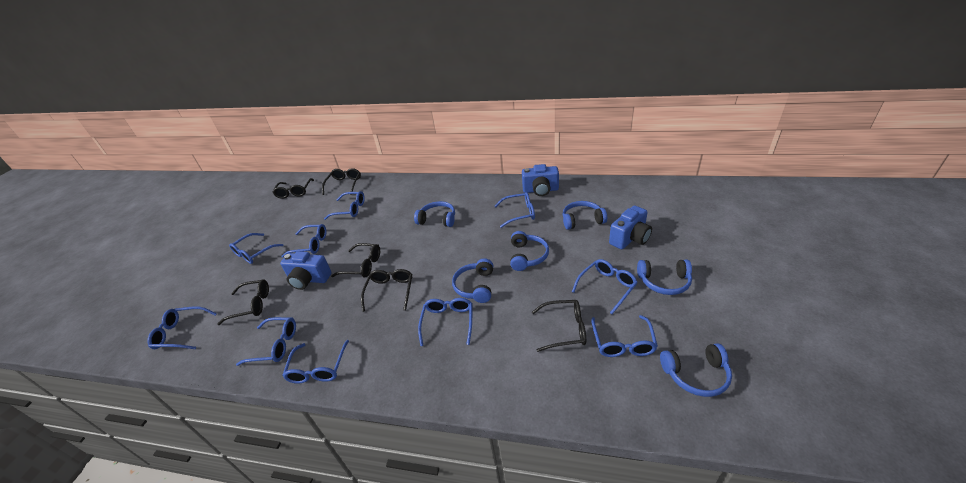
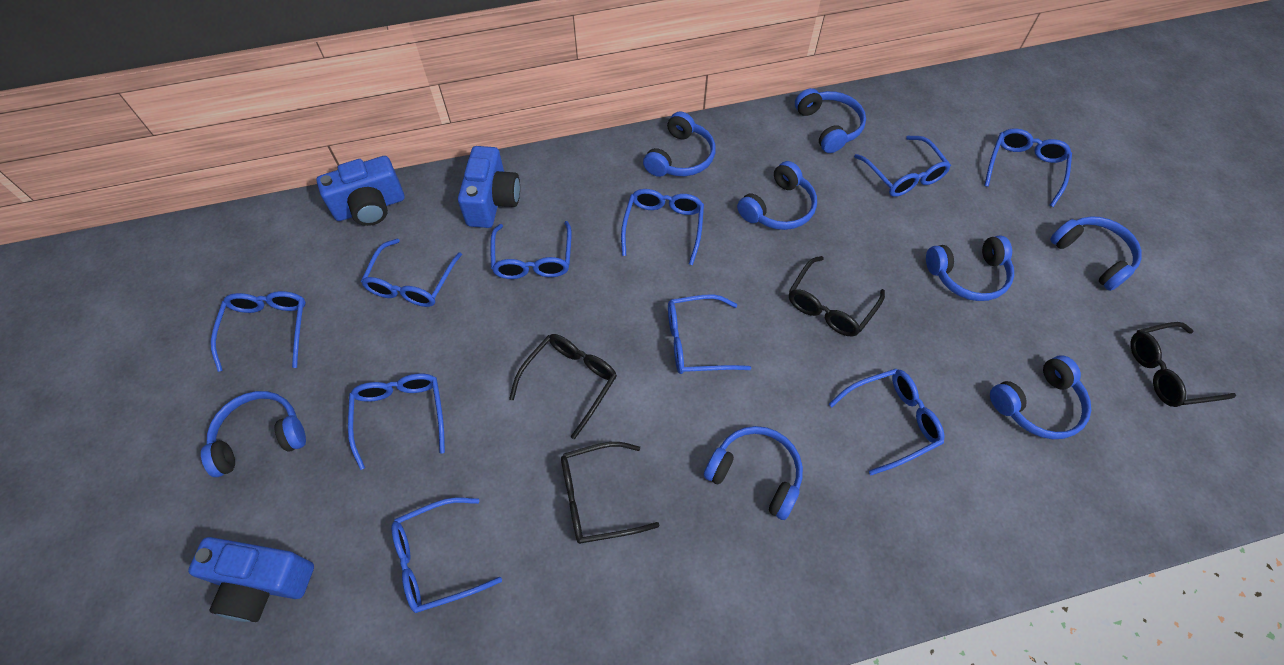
black glasses: 6 -> 4
blue headphones: 6 -> 8

